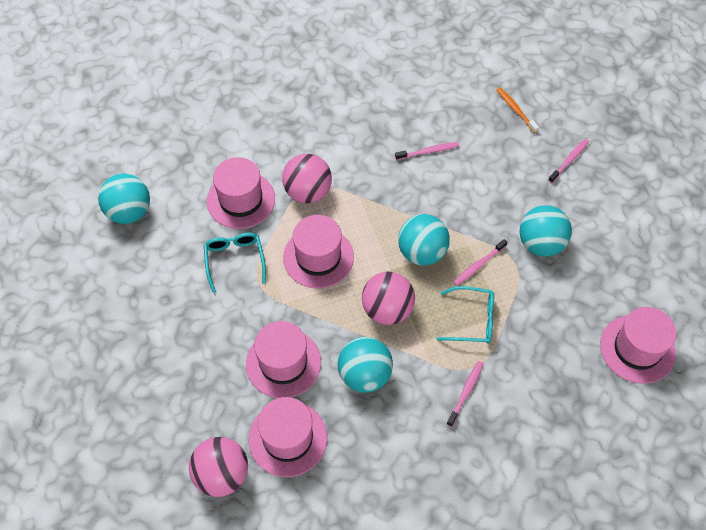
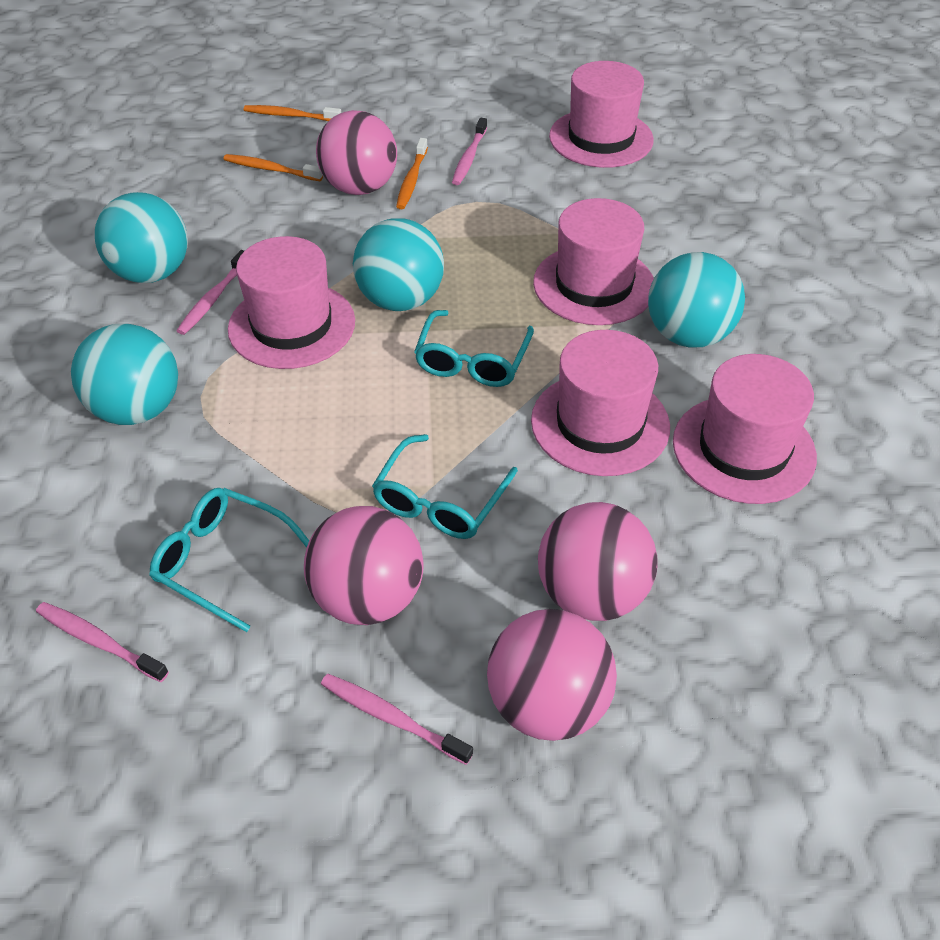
orange toothbrush: 1 -> 3
pink ball: 3 -> 4
turquoise glasses: 2 -> 3

